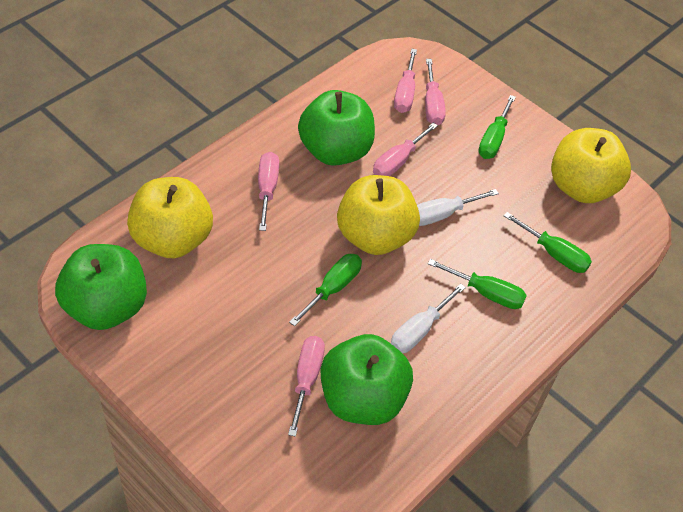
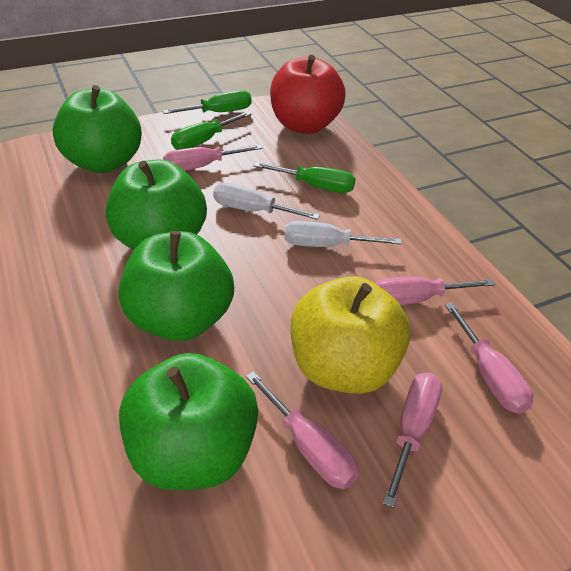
green apple: 3 -> 4
green screwdriver: 4 -> 3
red apple: 0 -> 1
yellow apple: 3 -> 1

